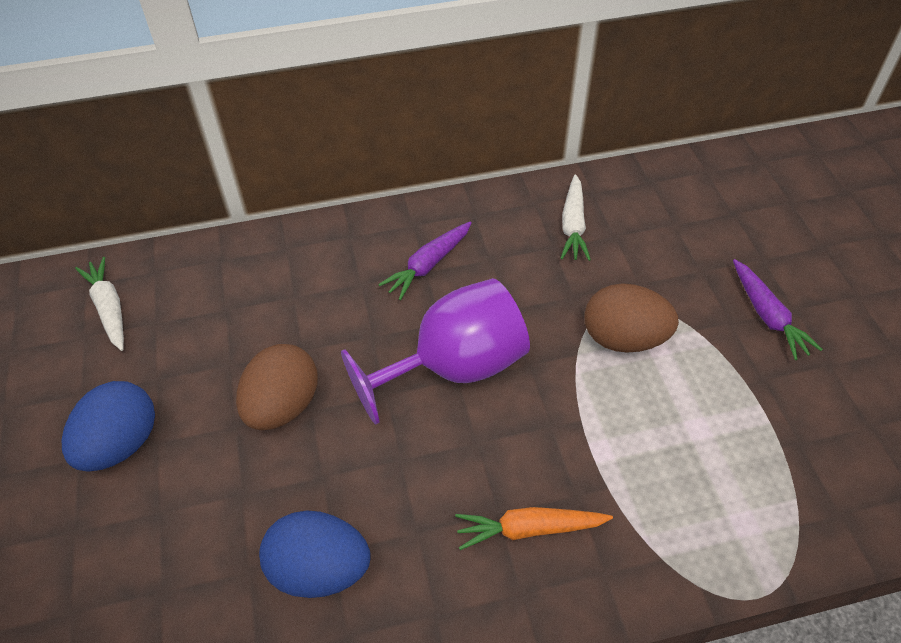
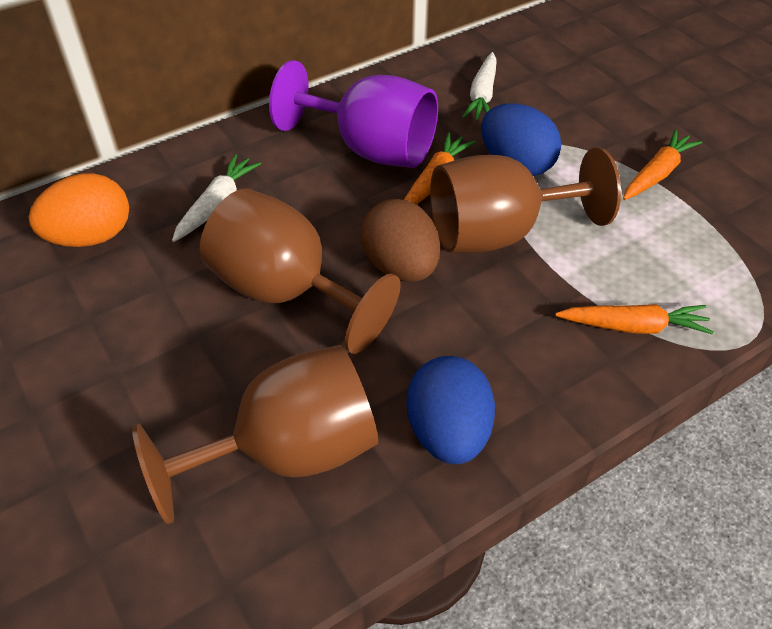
brown egg: 2 -> 1
brown goblet: 0 -> 3
orange carrot: 1 -> 3
orange egg: 0 -> 1
purple carrot: 2 -> 0

